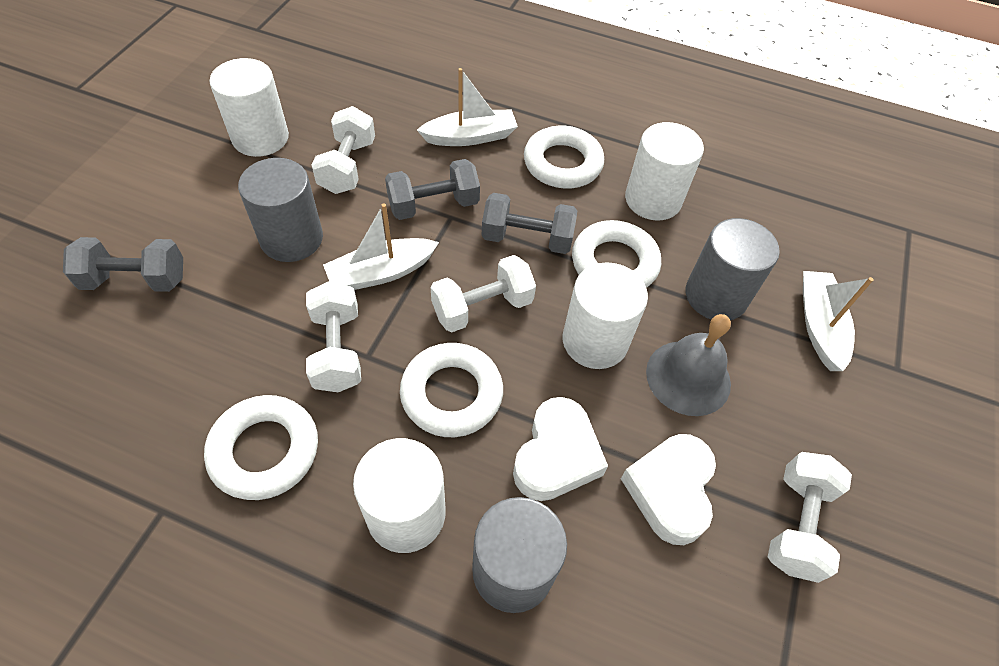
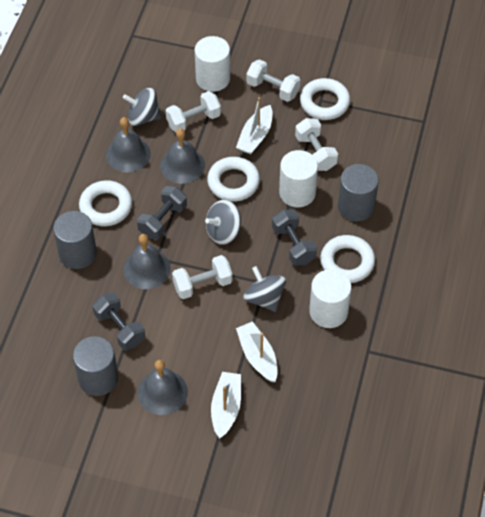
grey bell: 1 -> 4
grey spinning top: 0 -> 3
white cylinder: 4 -> 3
white heart: 2 -> 0

